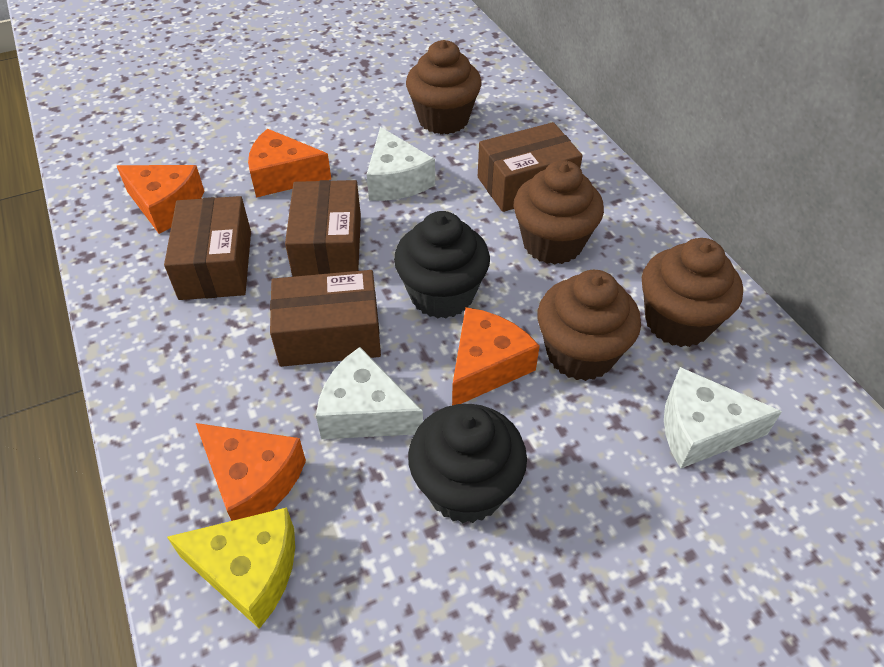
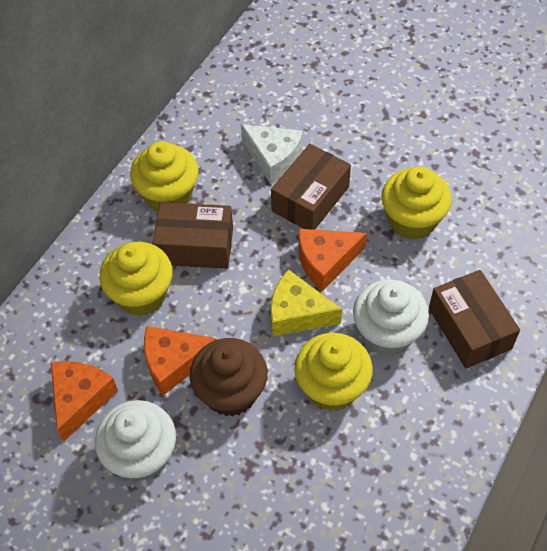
black cupcake: 2 -> 0
brown box: 4 -> 3
brown cupcake: 4 -> 1
orange cheese: 4 -> 3
white cheese: 3 -> 1
white cupcake: 0 -> 2
yellow cupcake: 0 -> 4

